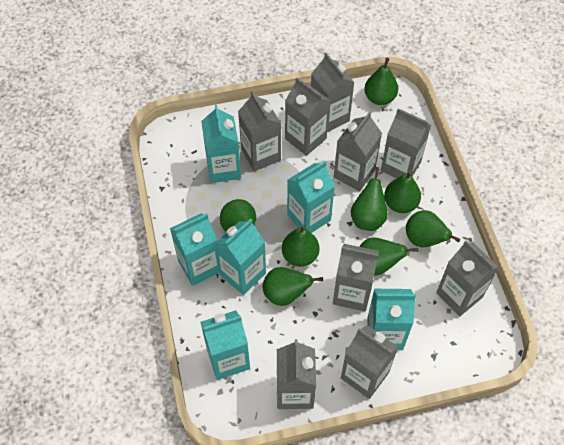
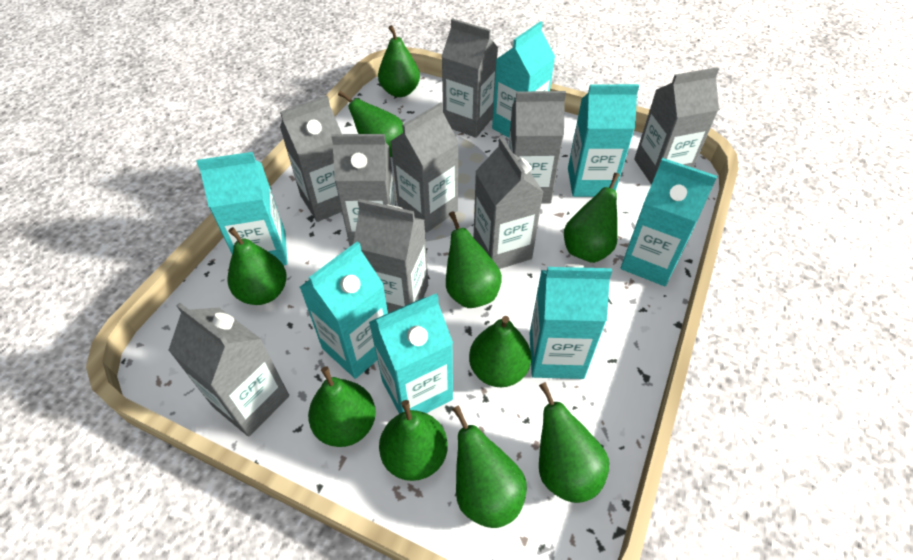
green pear: 8 -> 10
turquoise carton: 6 -> 7

